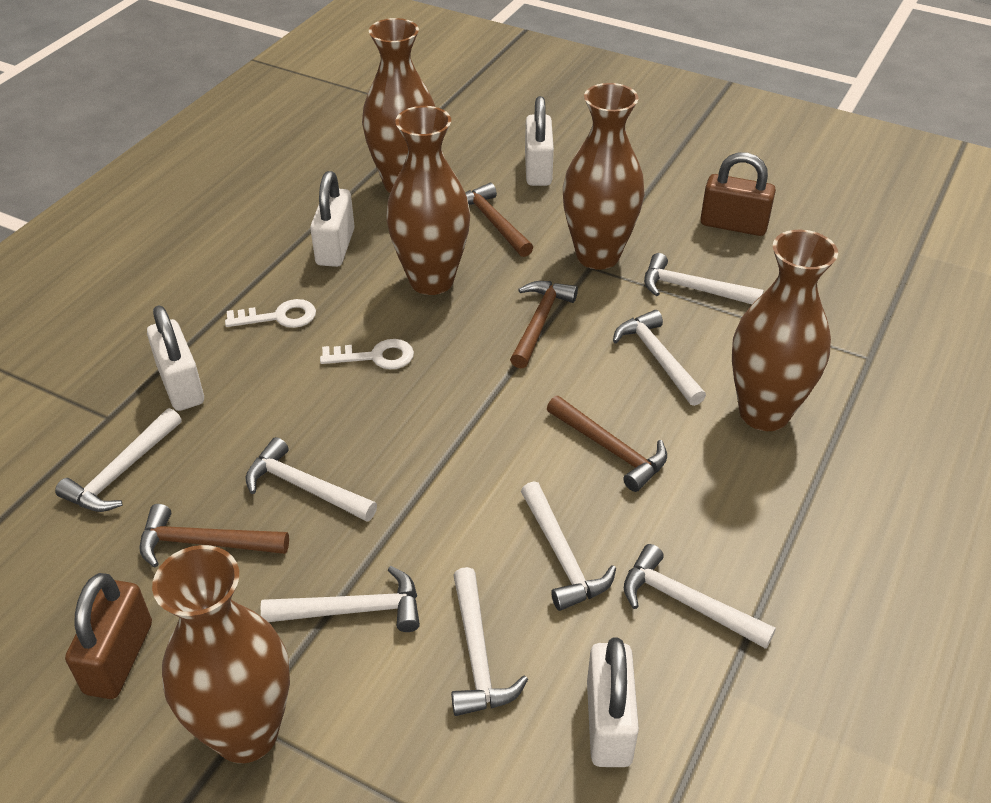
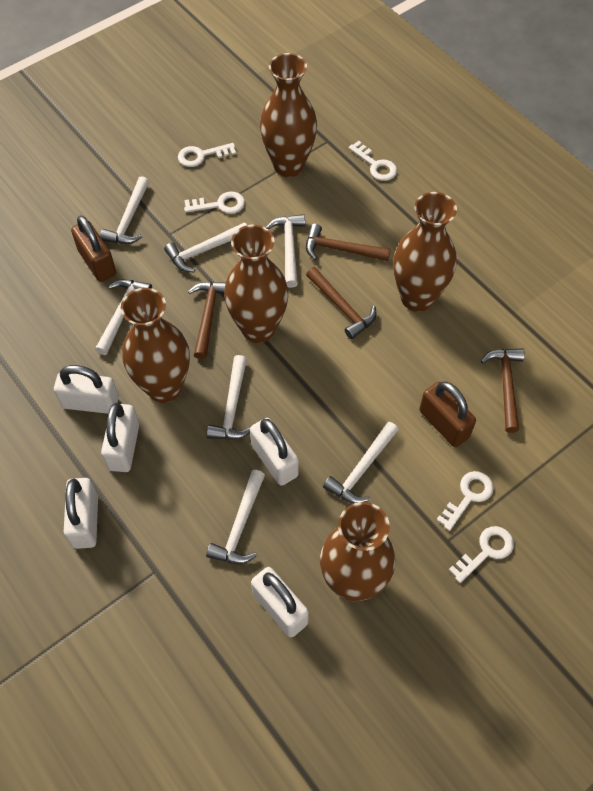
white hammer: 8 -> 7
white key: 2 -> 5
white padlock: 4 -> 5

